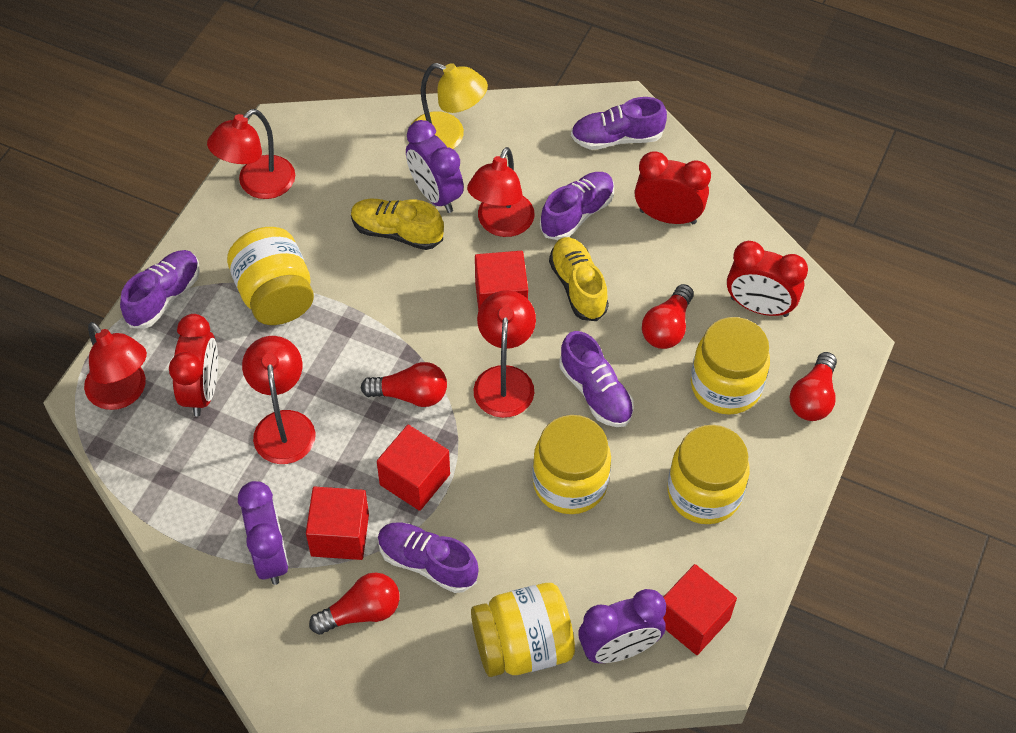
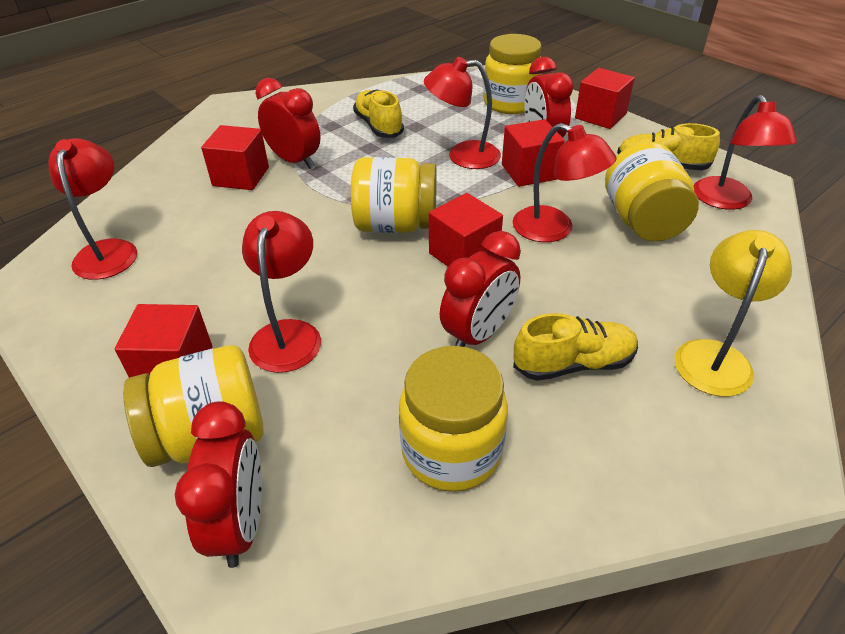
purple clock: 3 -> 0
purple shoe: 5 -> 0
red clock: 3 -> 4
red cube: 4 -> 5
red light bulb: 4 -> 0
yellow shoe: 2 -> 3

